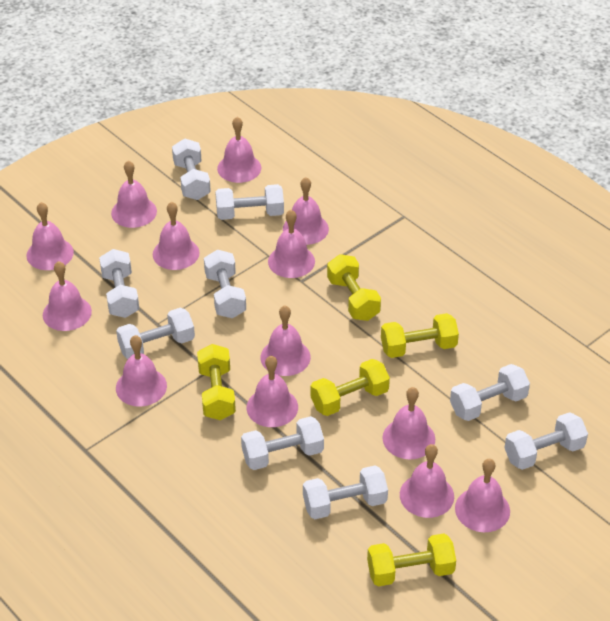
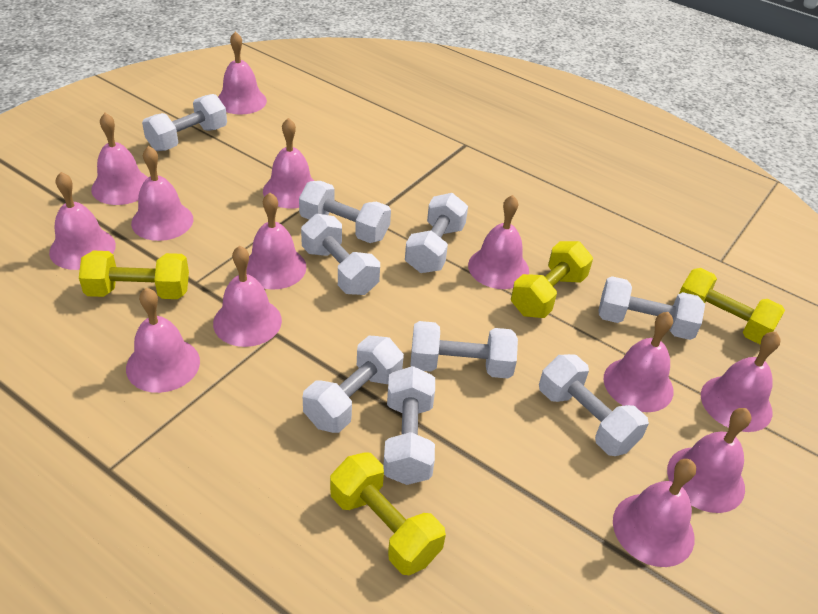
yellow dumbbell: 5 -> 4

